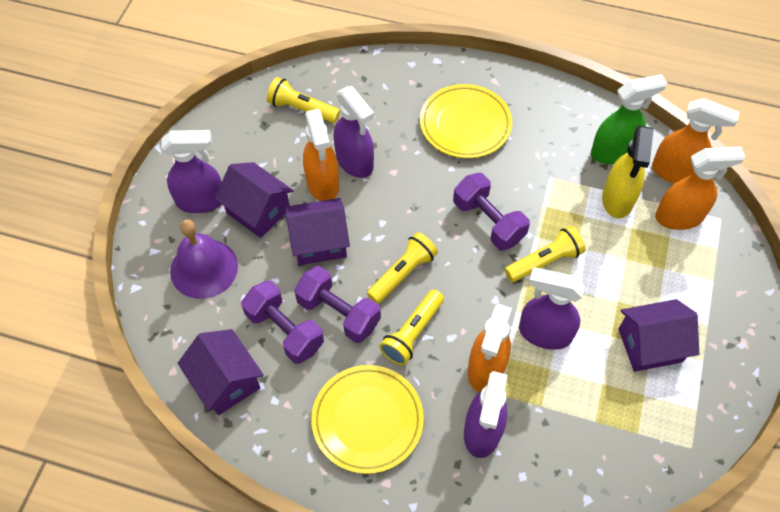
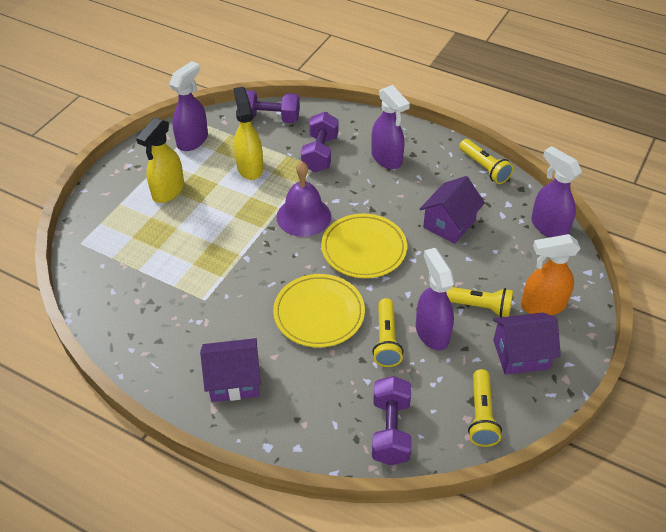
green spray bottle: 1 -> 0
orange spray bottle: 4 -> 1
purple house: 4 -> 3
yellow spray bottle: 1 -> 2

